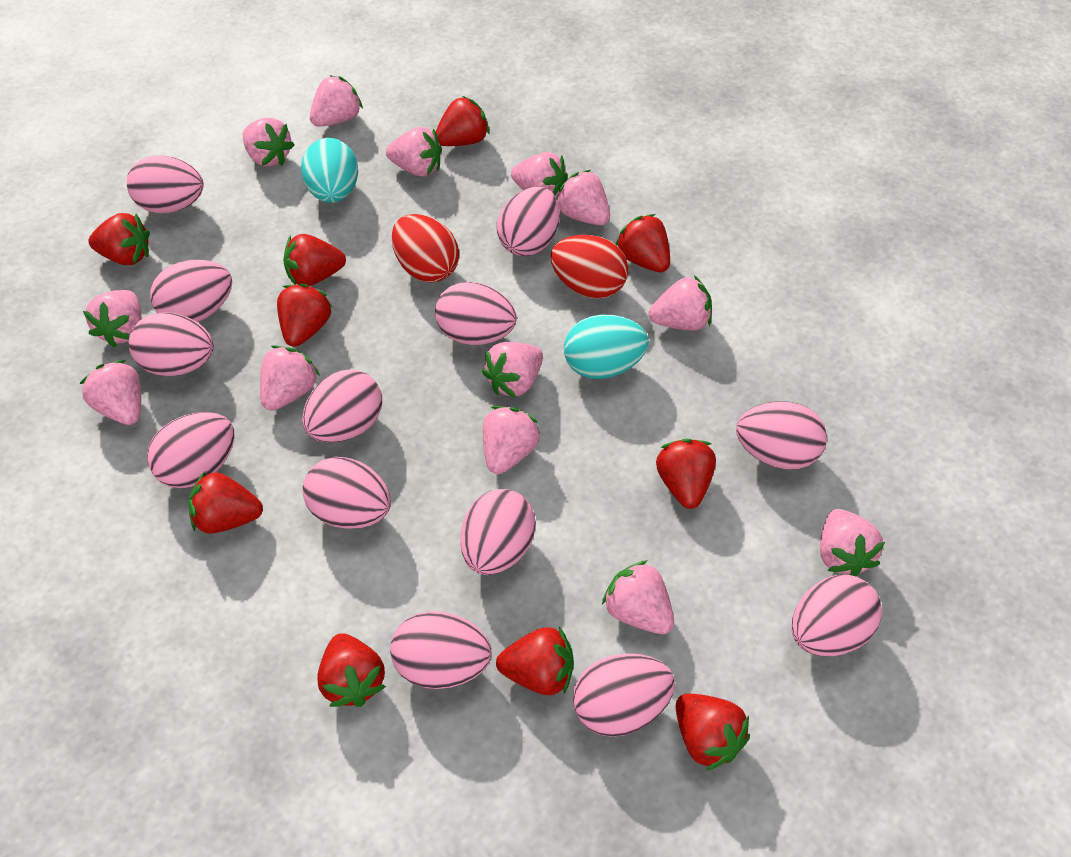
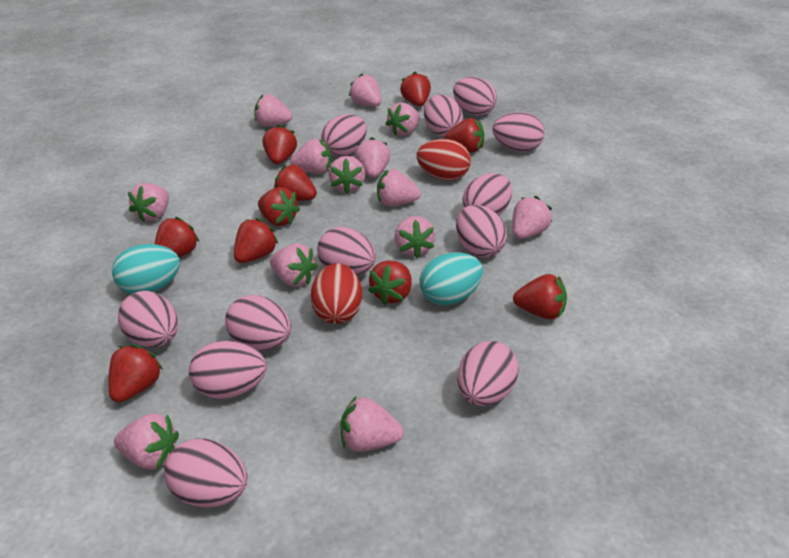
pink egg: 13 -> 12

